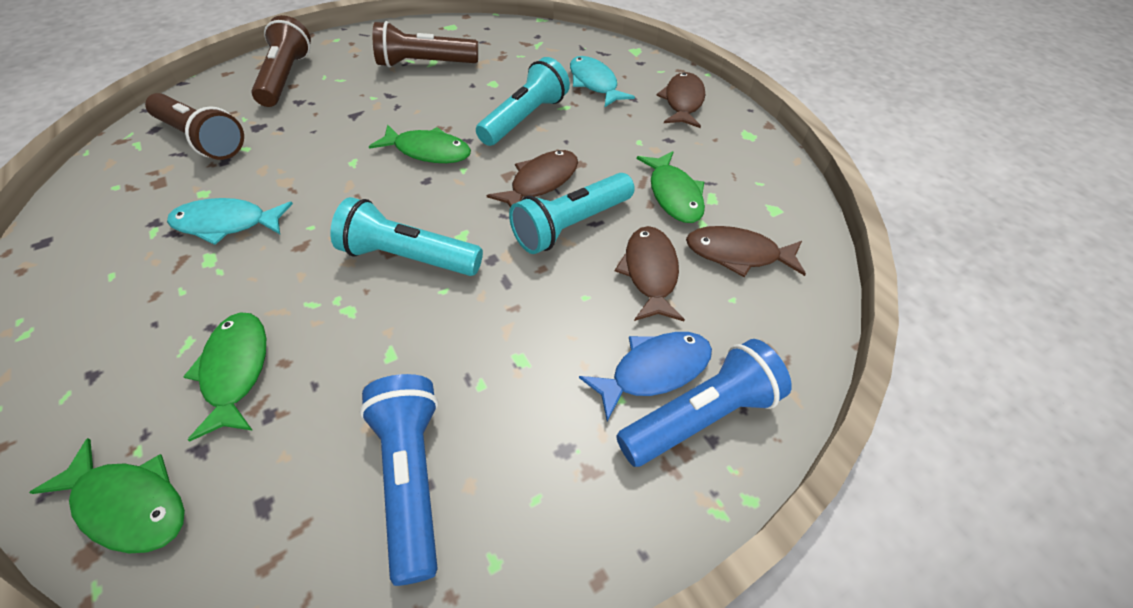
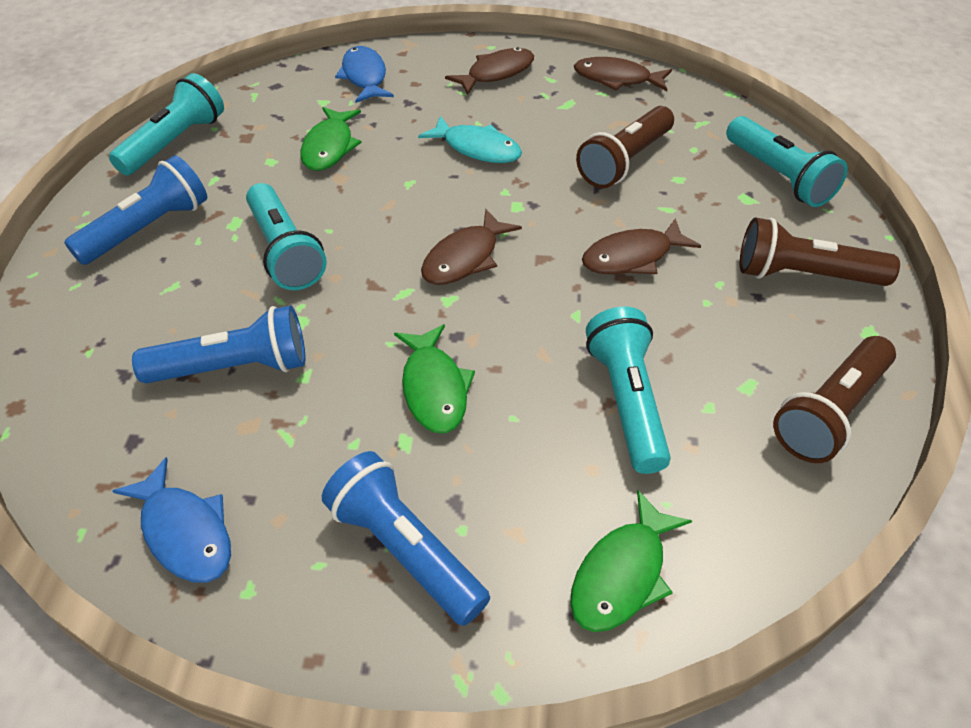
blue fish: 1 -> 2
blue flashlight: 2 -> 3
green fish: 4 -> 3
turquoise fish: 2 -> 1
turquoise flashlight: 3 -> 4

